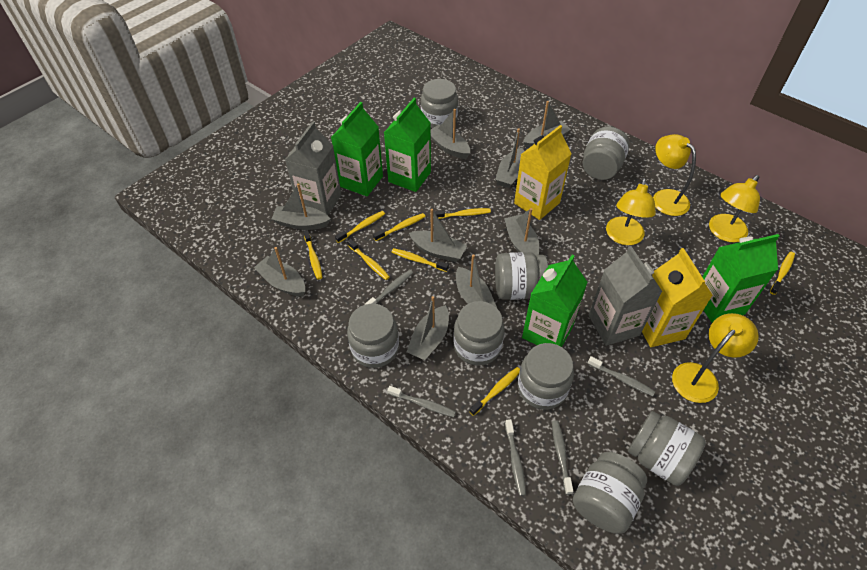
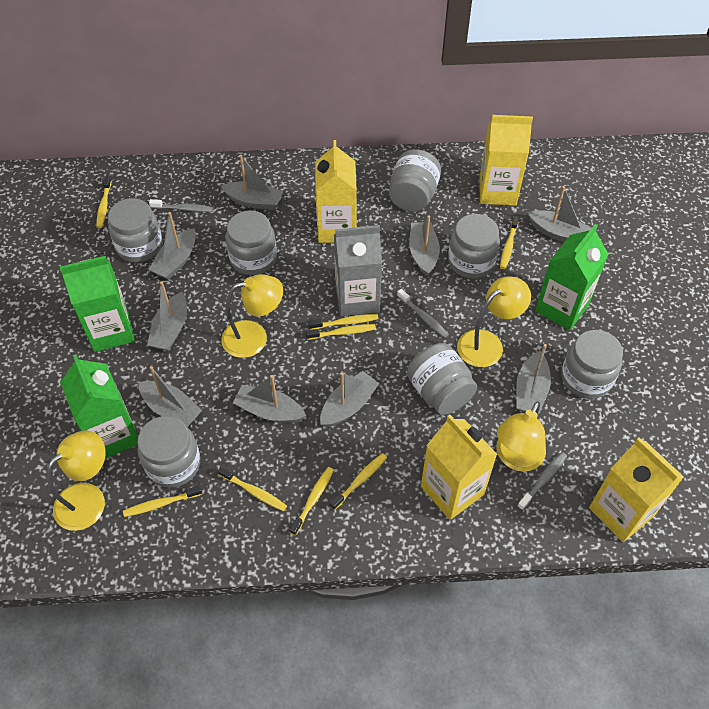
green carton: 4 -> 3
grey carton: 2 -> 1
grey jar: 8 -> 7
grey toothbrush: 5 -> 3
yellow carton: 2 -> 4

